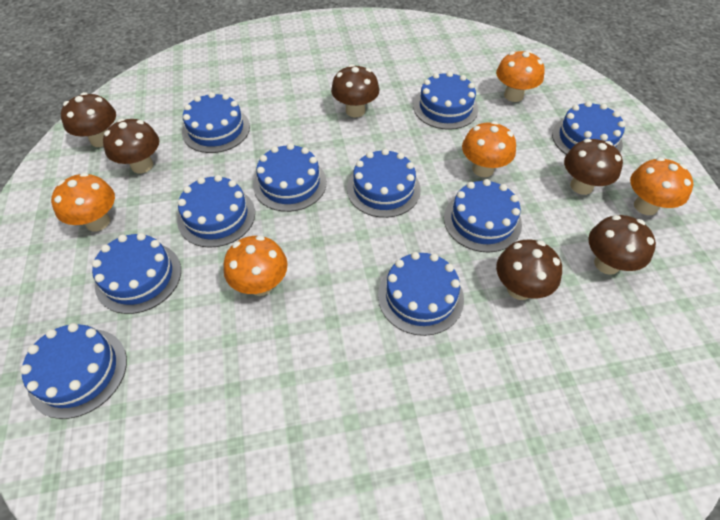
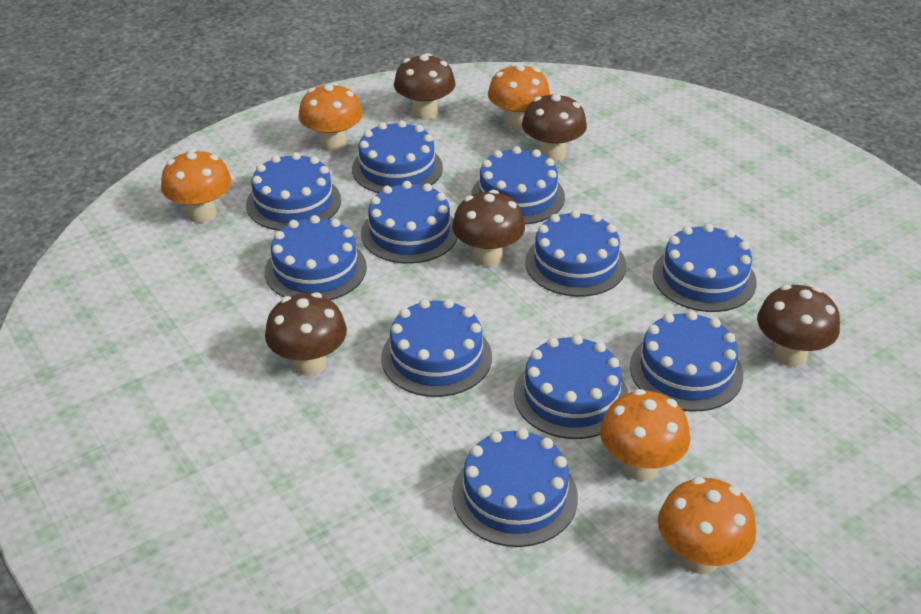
blue cake: 10 -> 11
brown mushroom: 6 -> 5

